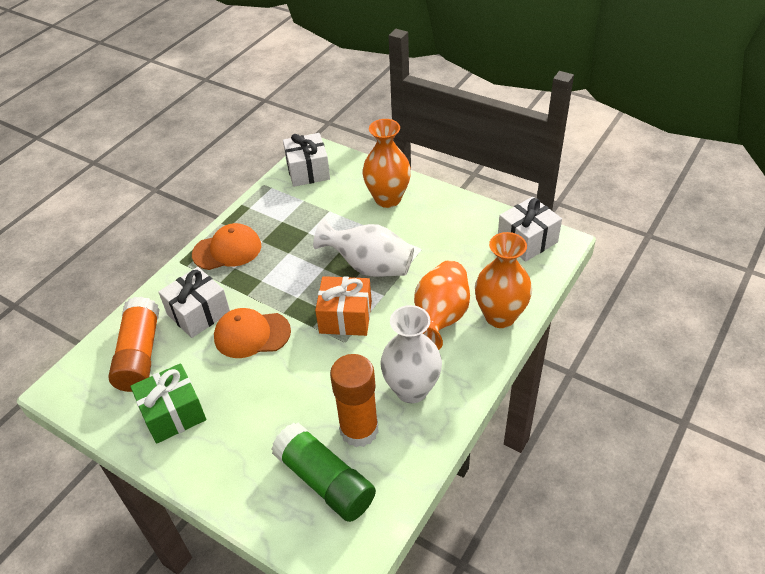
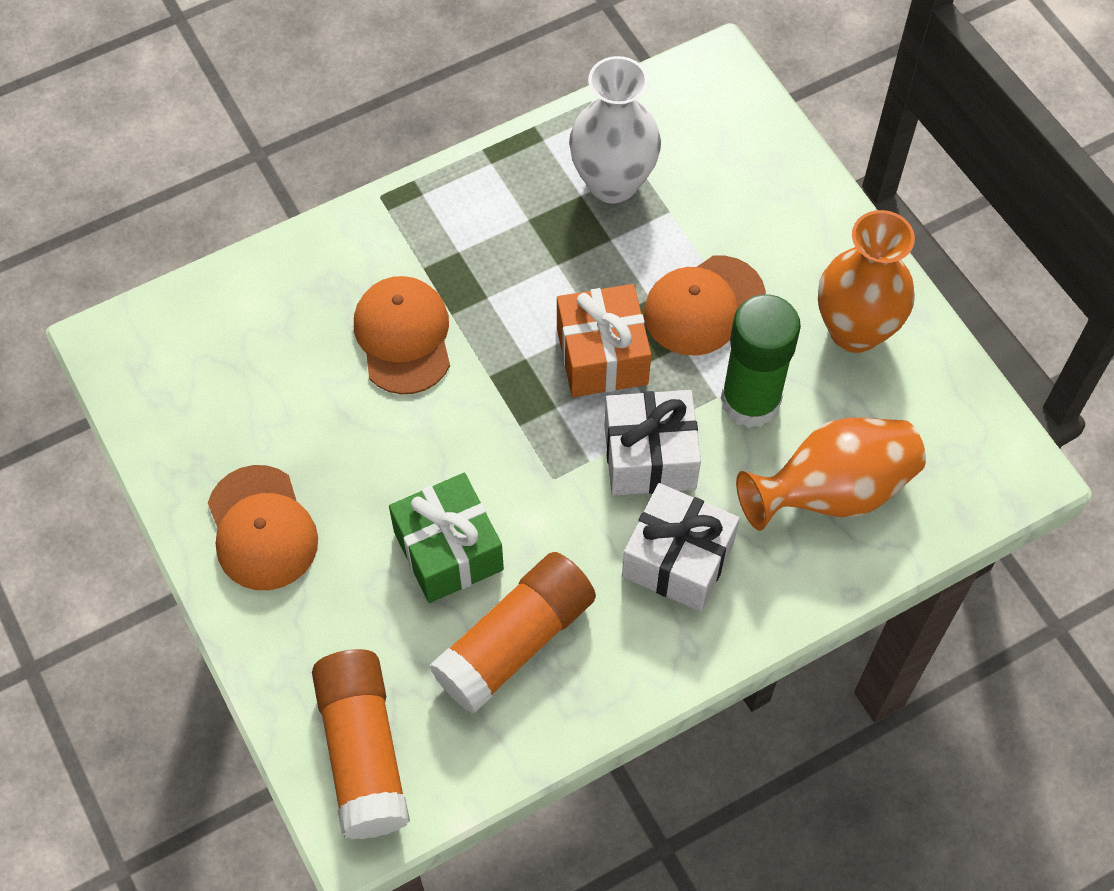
orange cap: 2 -> 3
orange vase: 3 -> 2
white gift: 3 -> 2
white vase: 2 -> 1

